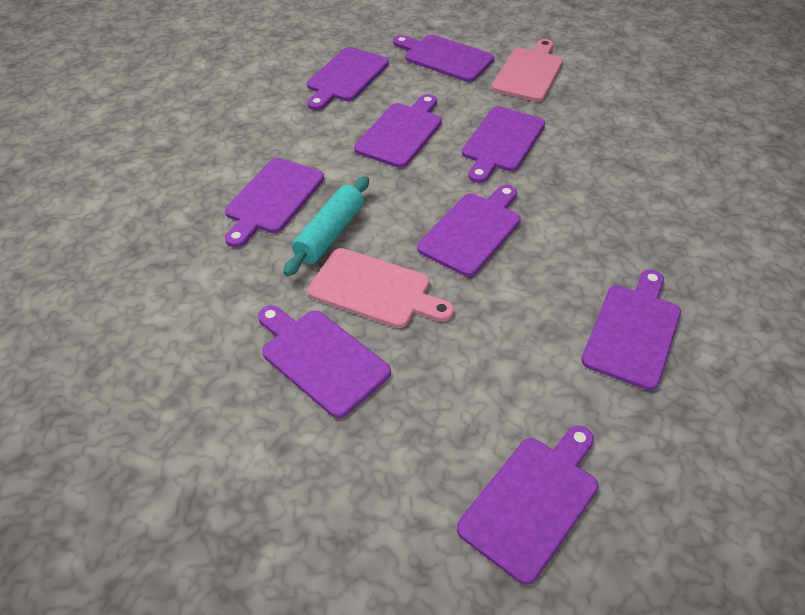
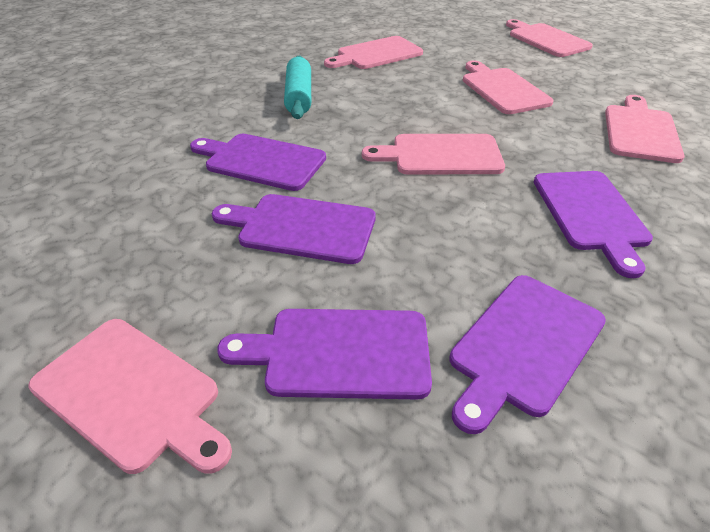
pink cutting board: 2 -> 6
purple cutting board: 9 -> 5

